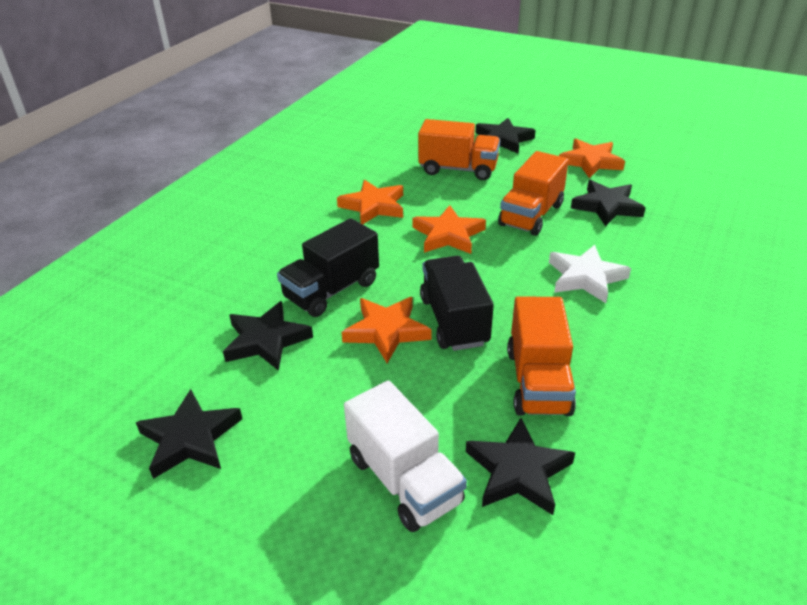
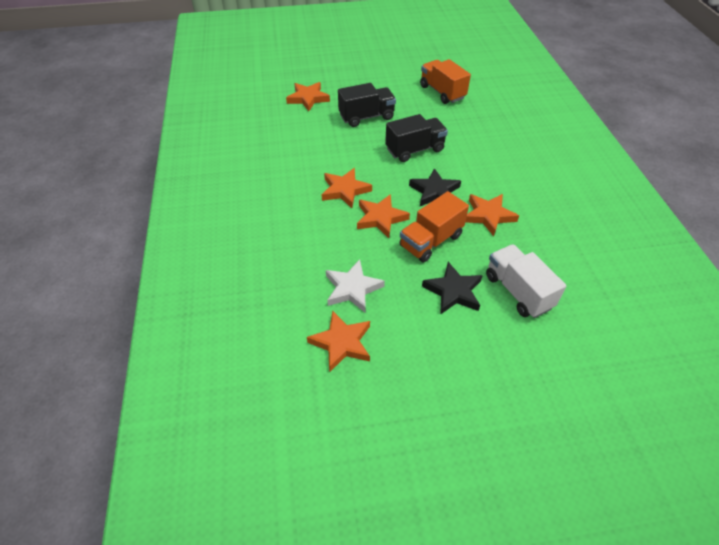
black star: 5 -> 2
orange star: 4 -> 5
orange truck: 3 -> 2

